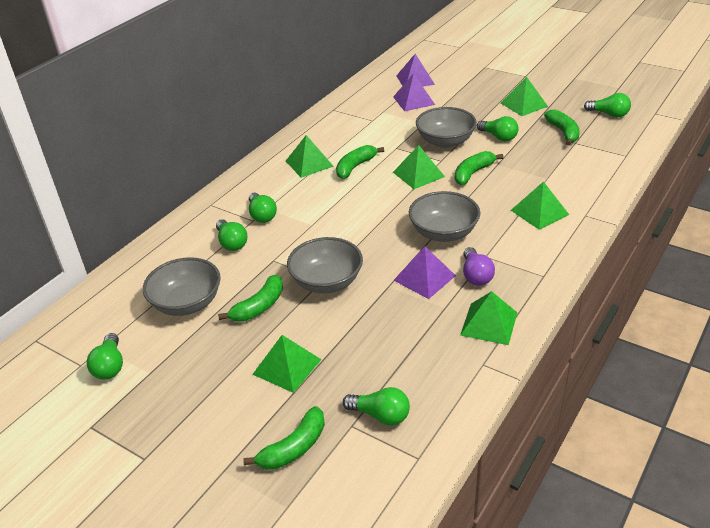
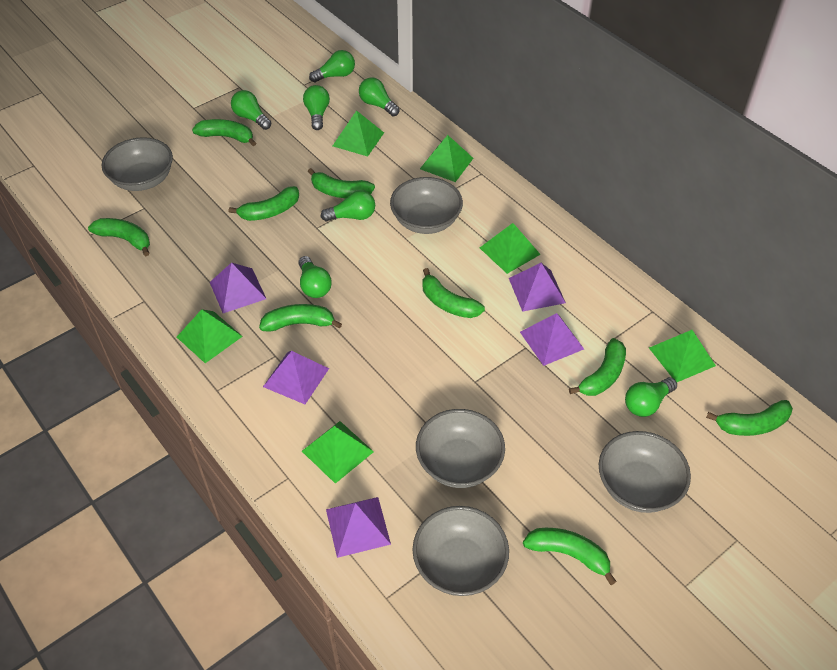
green banana: 5 -> 9
green light bulb: 6 -> 7
grey bowl: 4 -> 5
purple light bulb: 1 -> 0
purple pyramid: 3 -> 5

